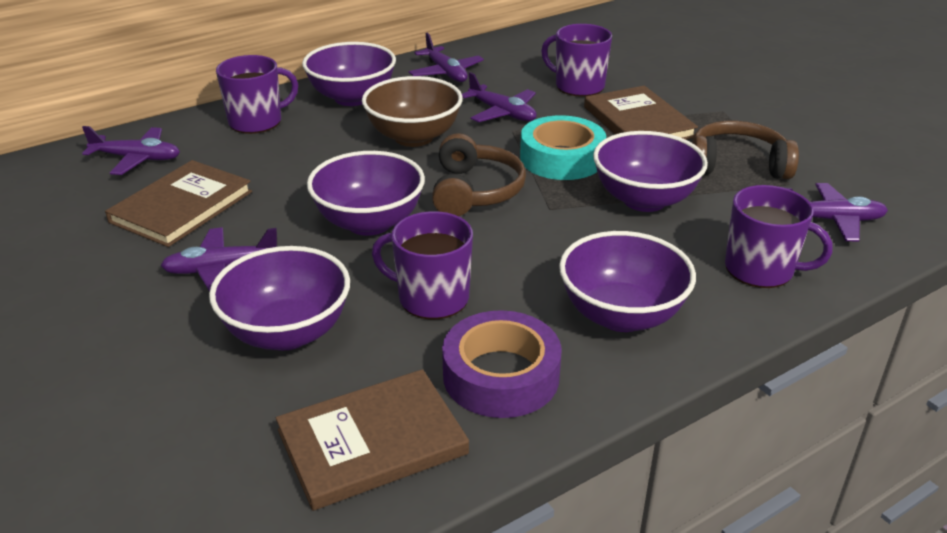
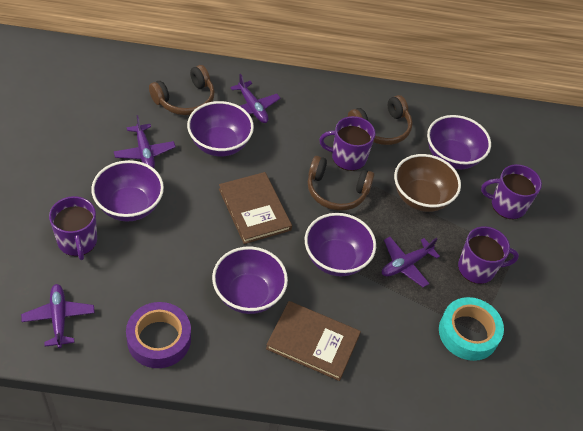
brown book: 3 -> 2
brown headphones: 2 -> 3
purple plane: 5 -> 4

